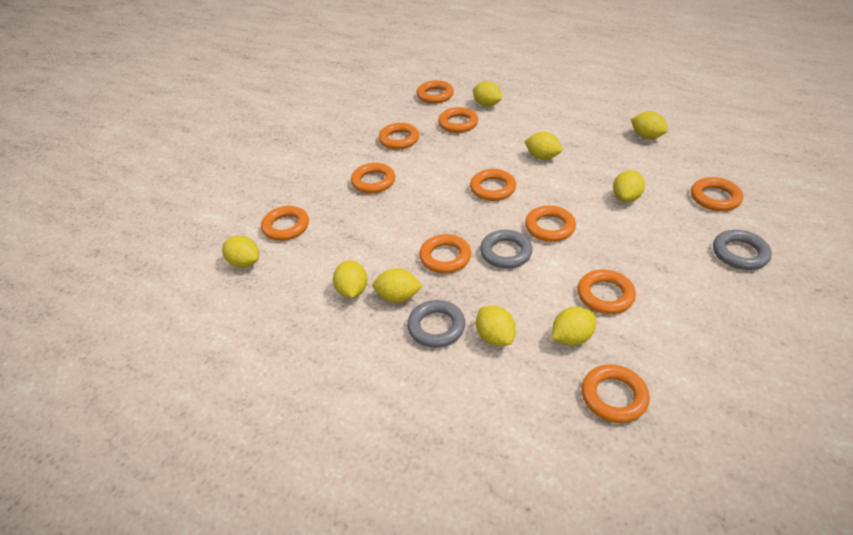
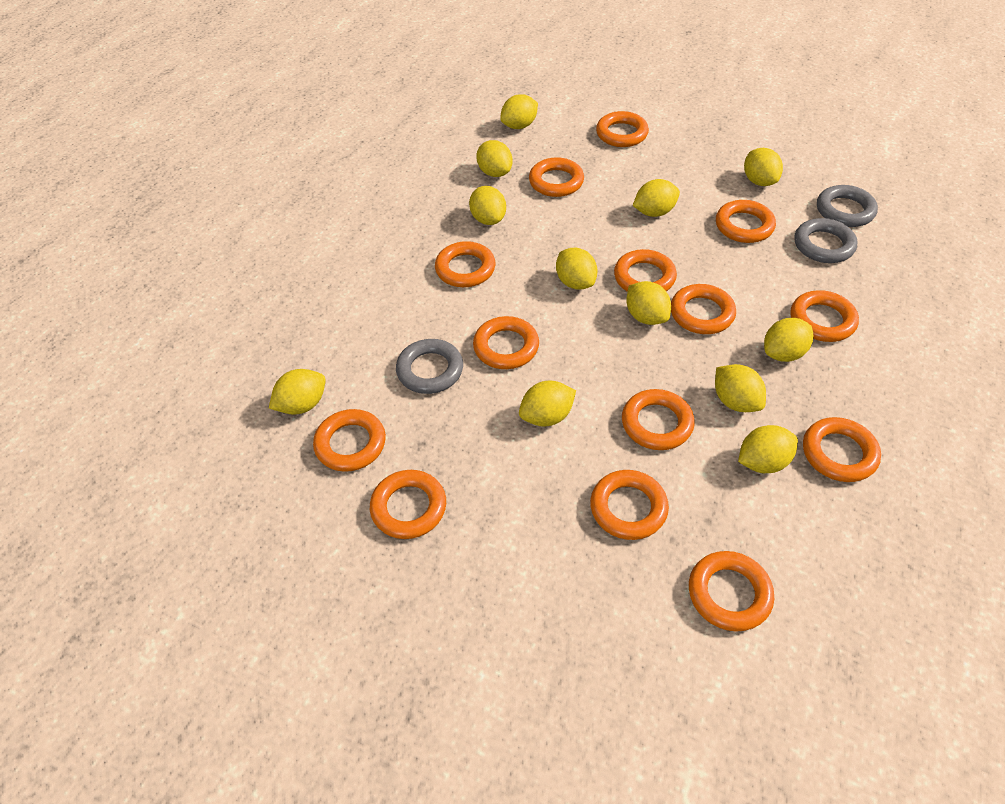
orange ring: 11 -> 14
yellow lemon: 9 -> 12

